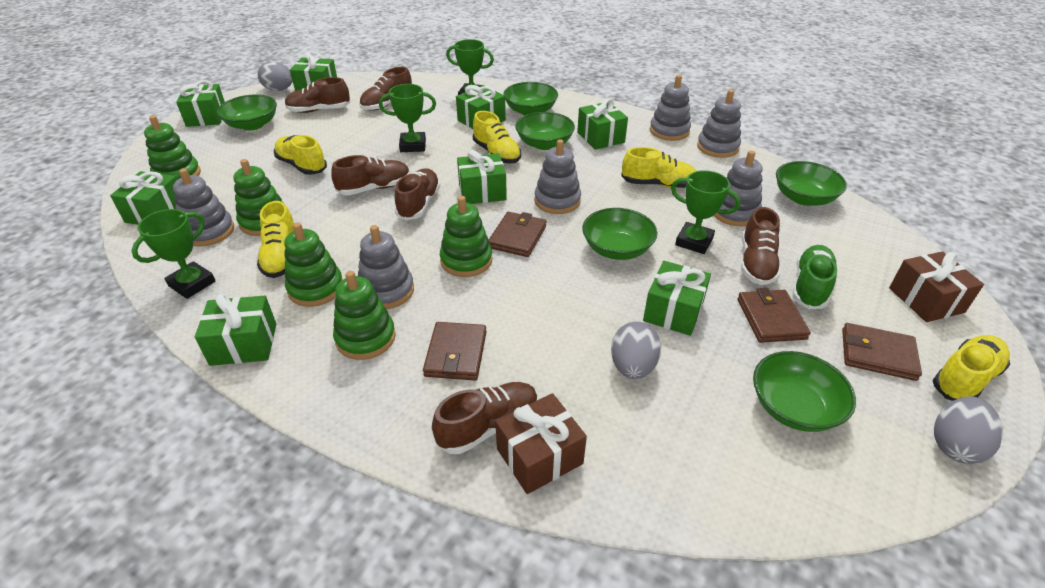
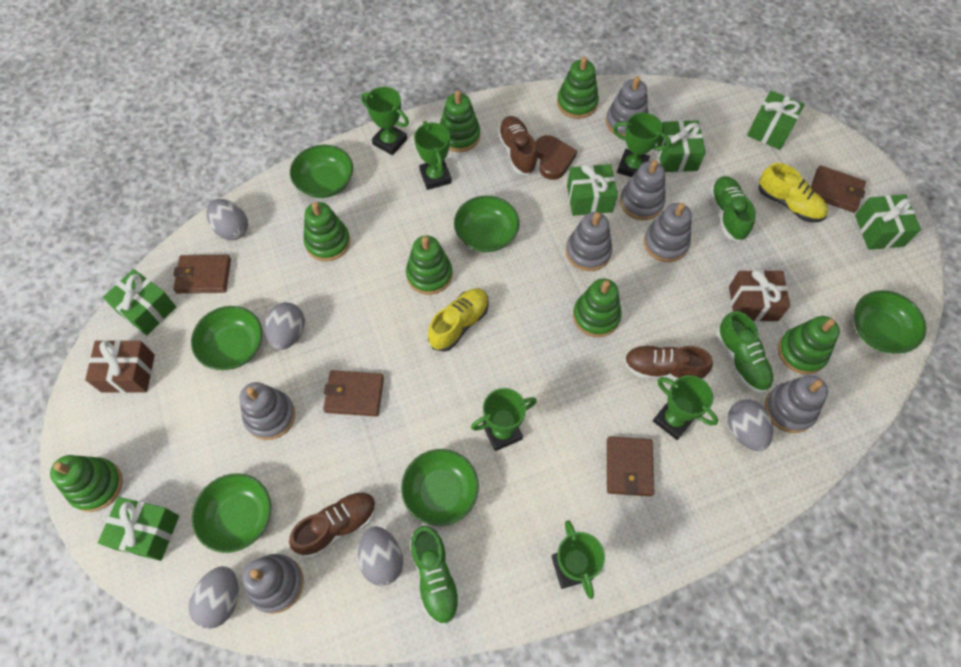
brown heart: 0 -> 1
brown shoe: 6 -> 3
green gift: 8 -> 6
green shoe: 1 -> 3
green stacking toy: 5 -> 7
green trophy: 4 -> 6
grey egg: 3 -> 5
grey stacking toy: 6 -> 7
yellow shoe: 5 -> 2

